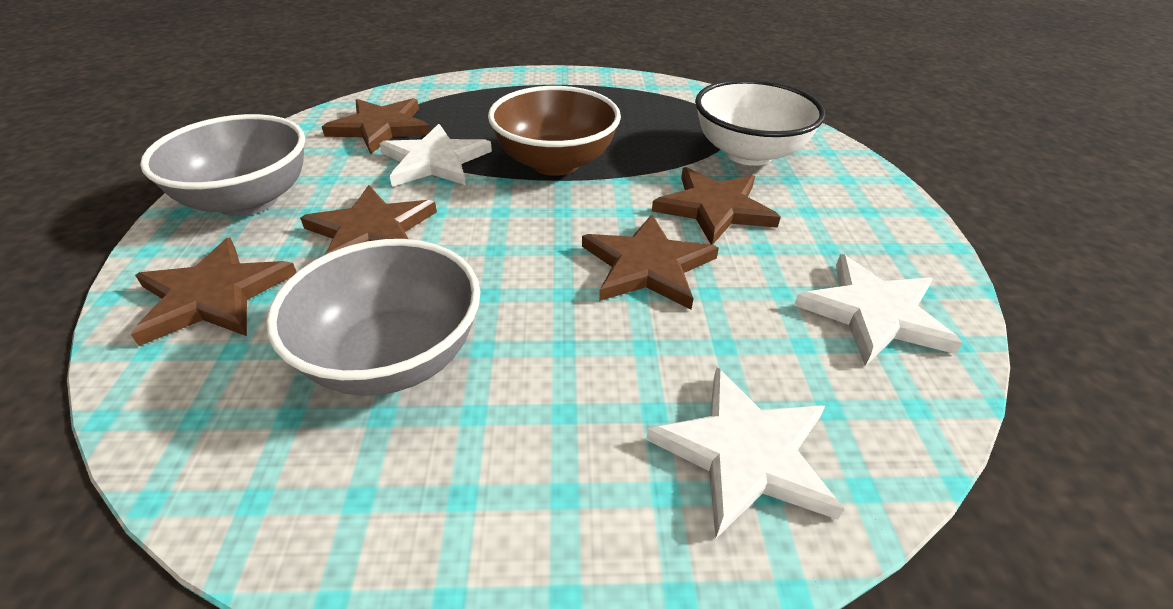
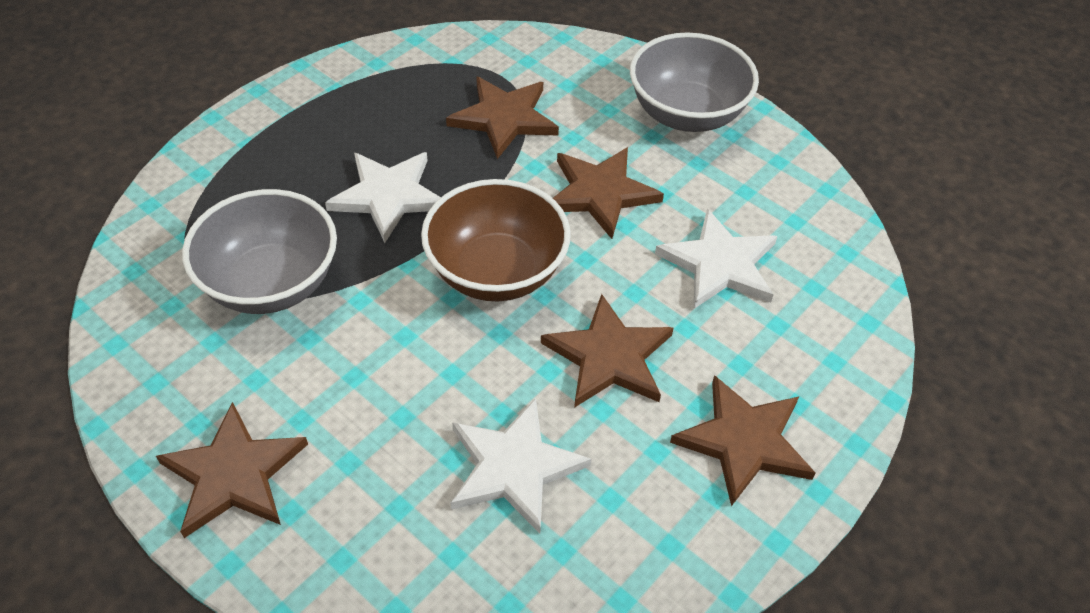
white bowl: 1 -> 0

